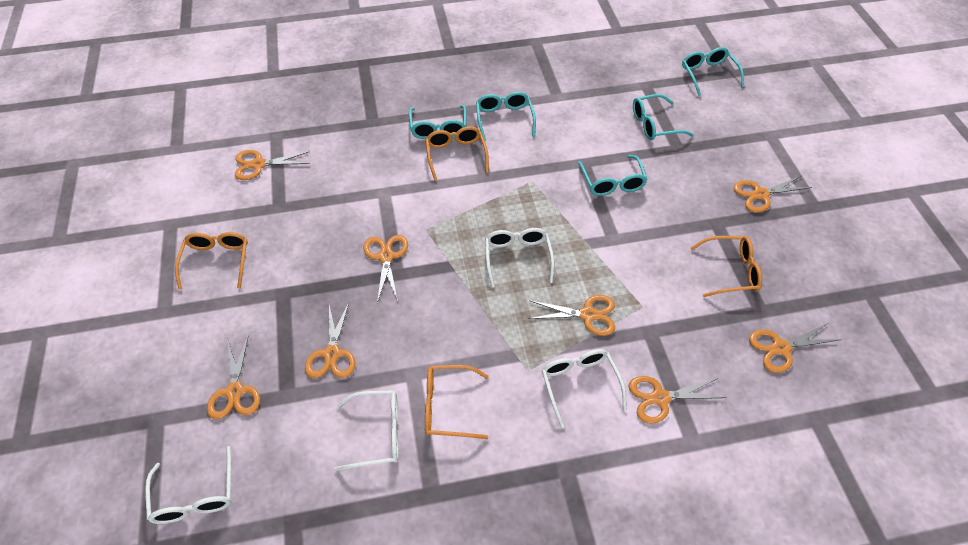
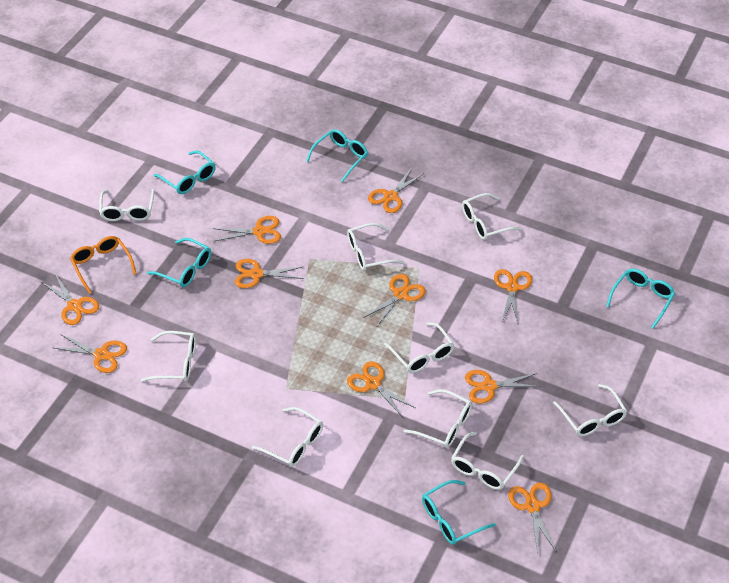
orange glasses: 4 -> 1
orange scissors: 8 -> 10
white glasses: 4 -> 9

